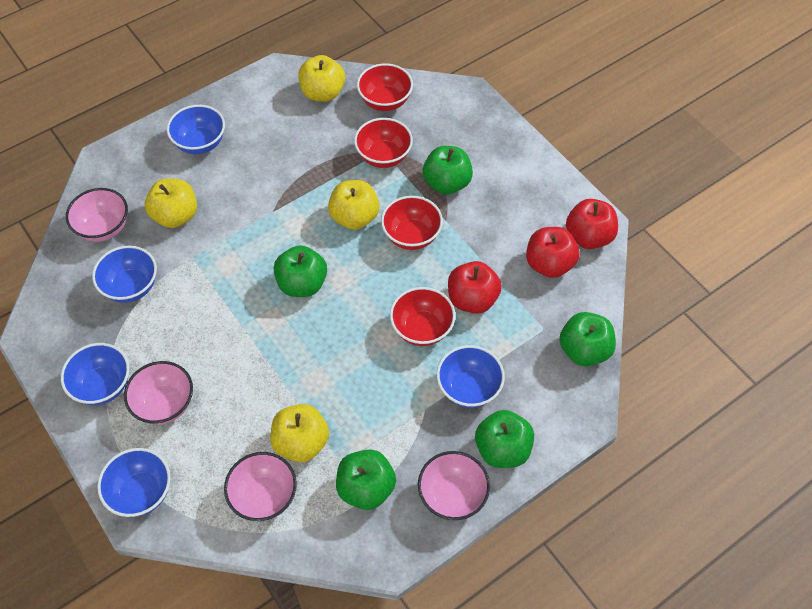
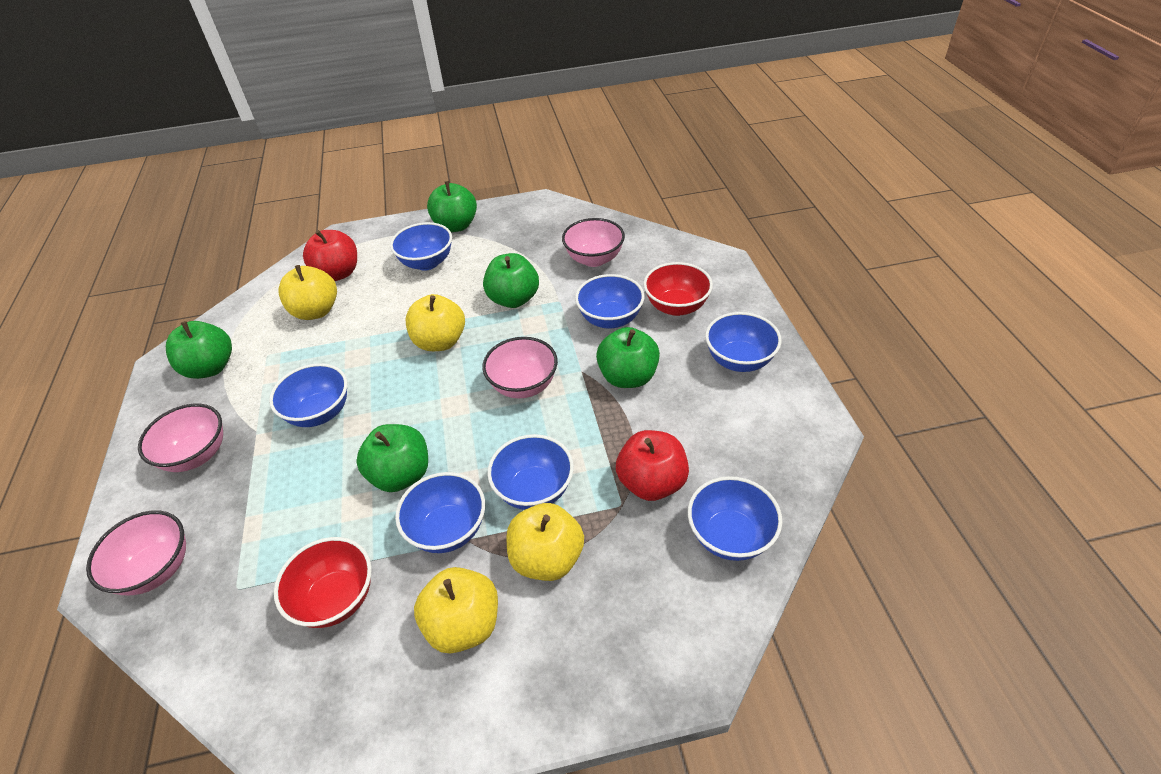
blue bowl: 5 -> 7
red apple: 3 -> 2
red bowl: 4 -> 2

